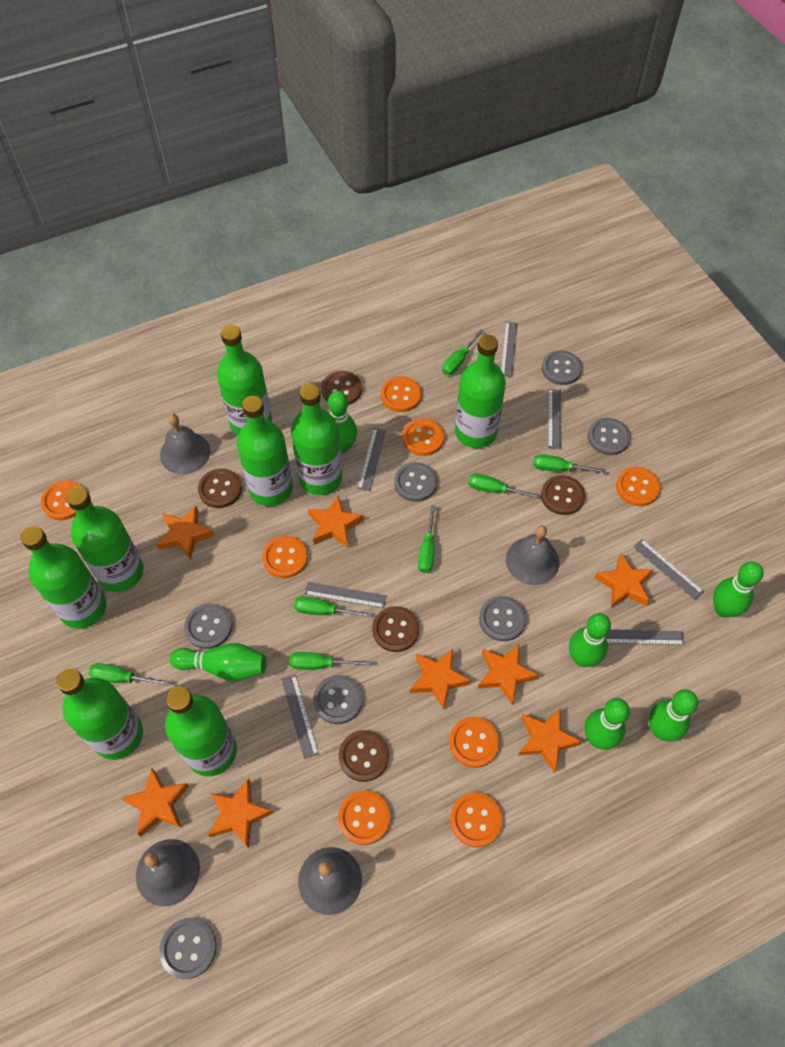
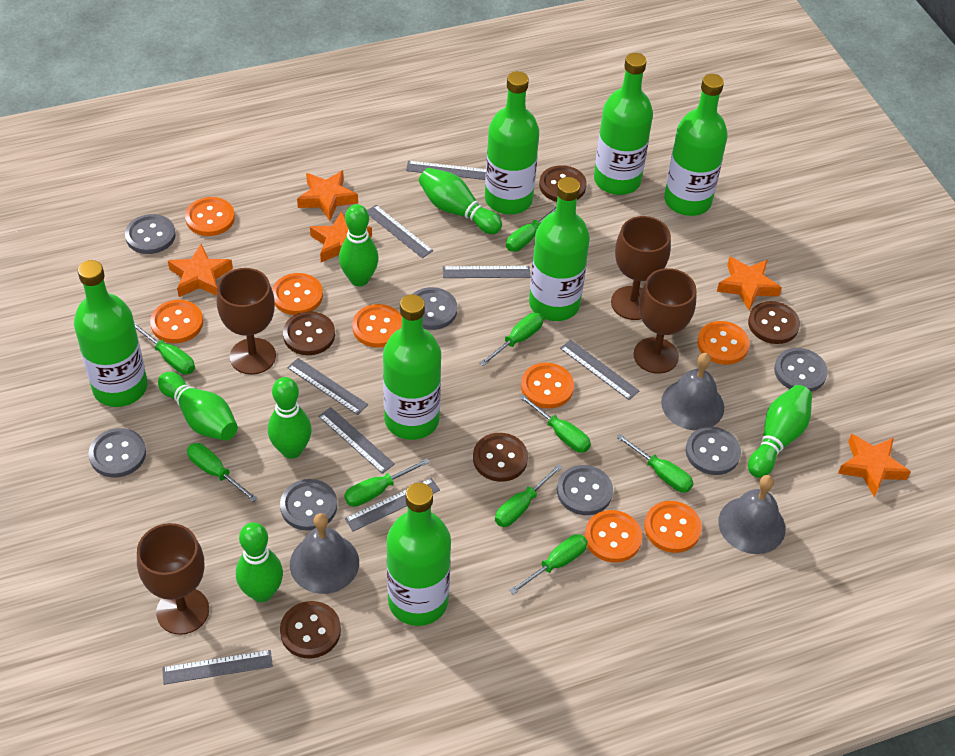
brown goblet: 0 -> 4
green bottle: 8 -> 7
green screwdriver: 7 -> 9
grey bell: 4 -> 3
grey ruler: 7 -> 8
orange star: 8 -> 5

